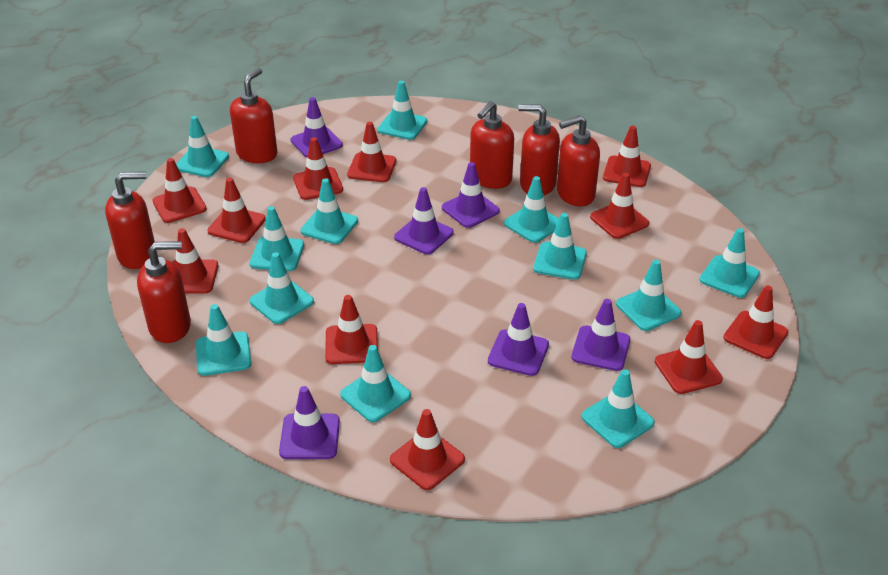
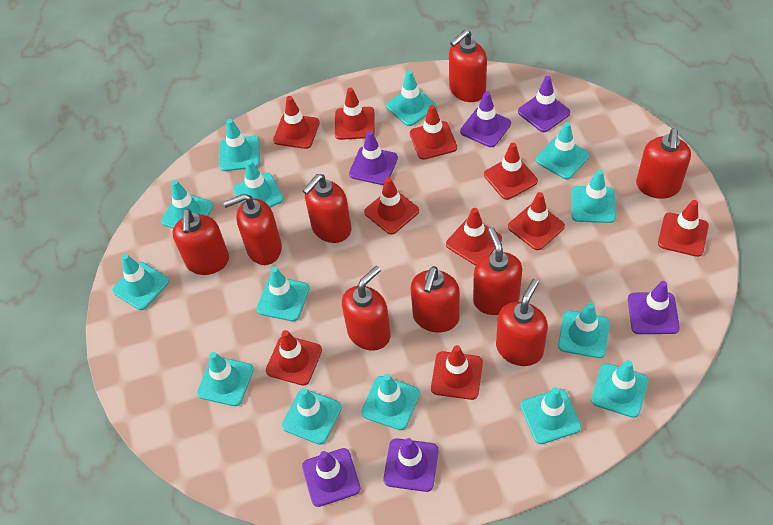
red soap dispenser: 6 -> 9
red traffic cone: 11 -> 10
turquoise traffic cone: 12 -> 14

